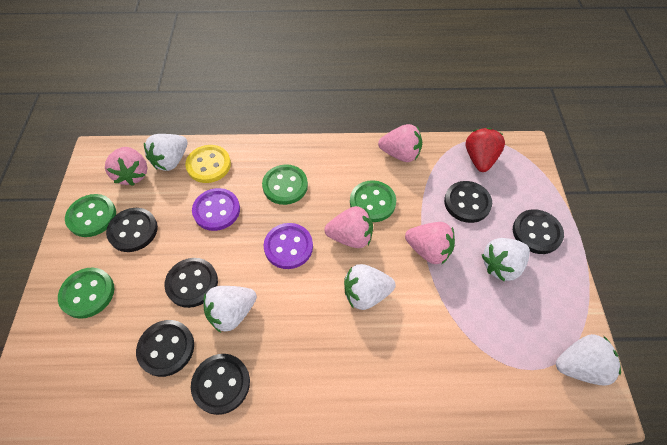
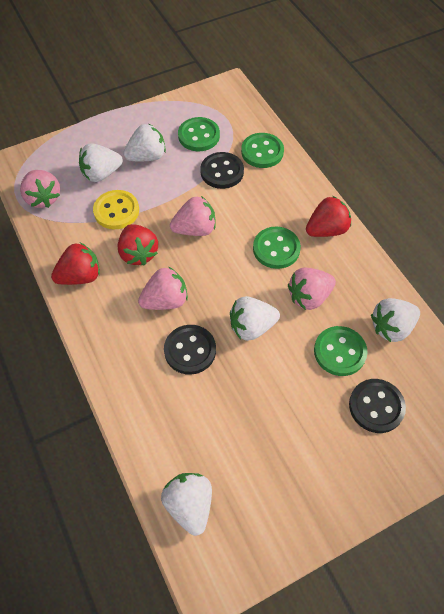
black button: 6 -> 3
purple button: 2 -> 0
red strawberry: 1 -> 3

